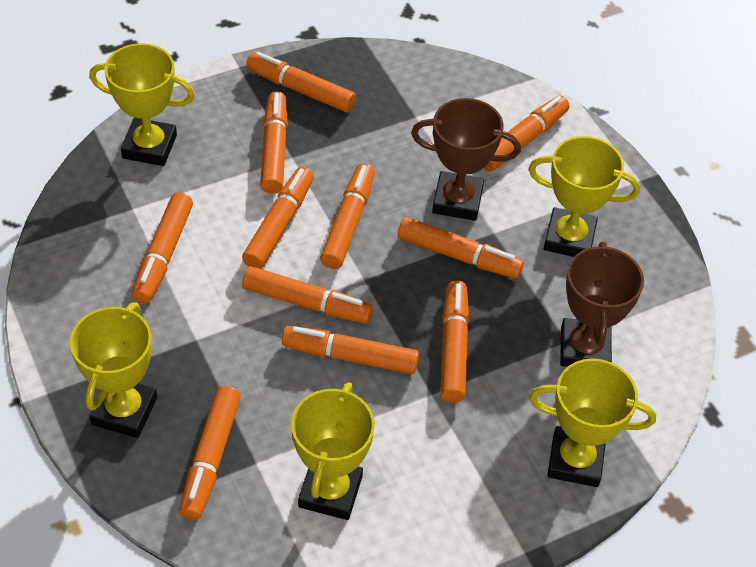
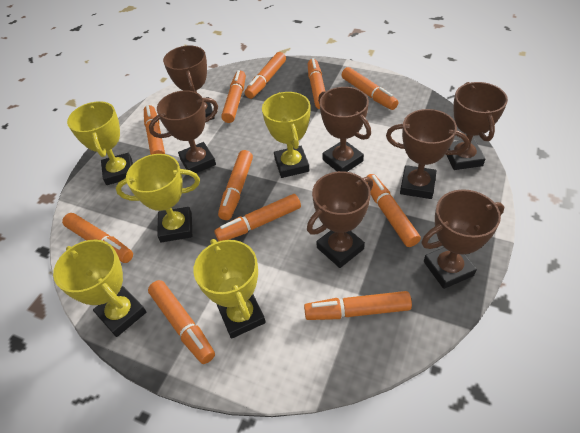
brown trophy: 2 -> 7

